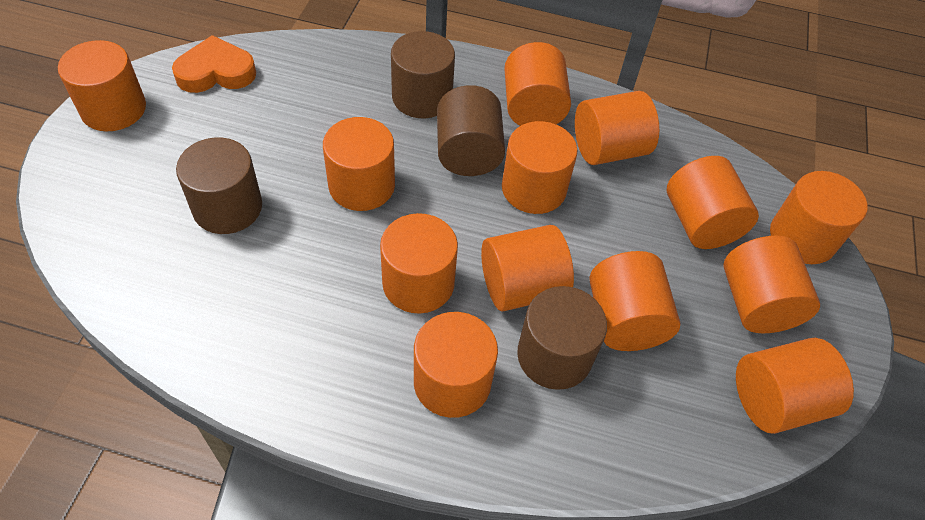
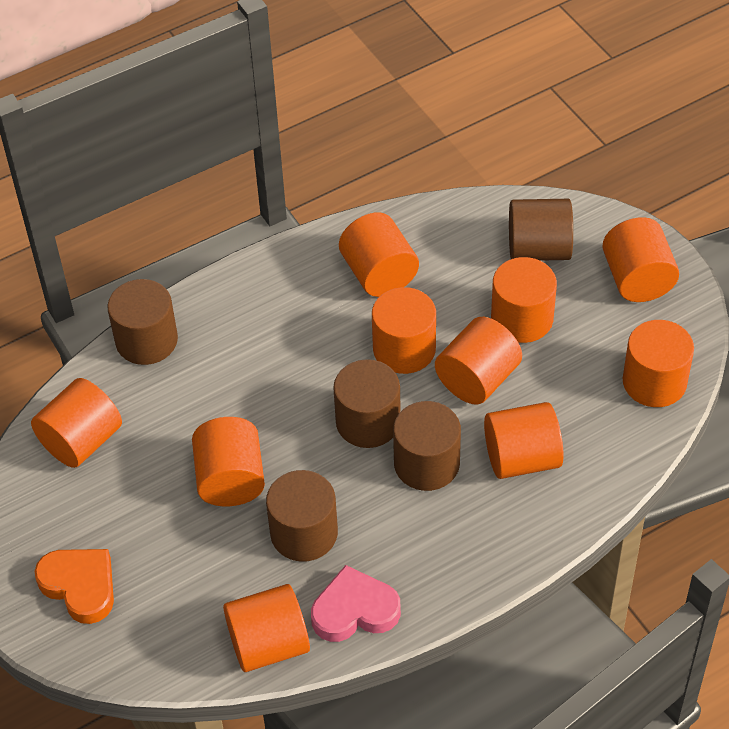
brown cylinder: 4 -> 5
orange cylinder: 13 -> 10
pink heart: 0 -> 1

